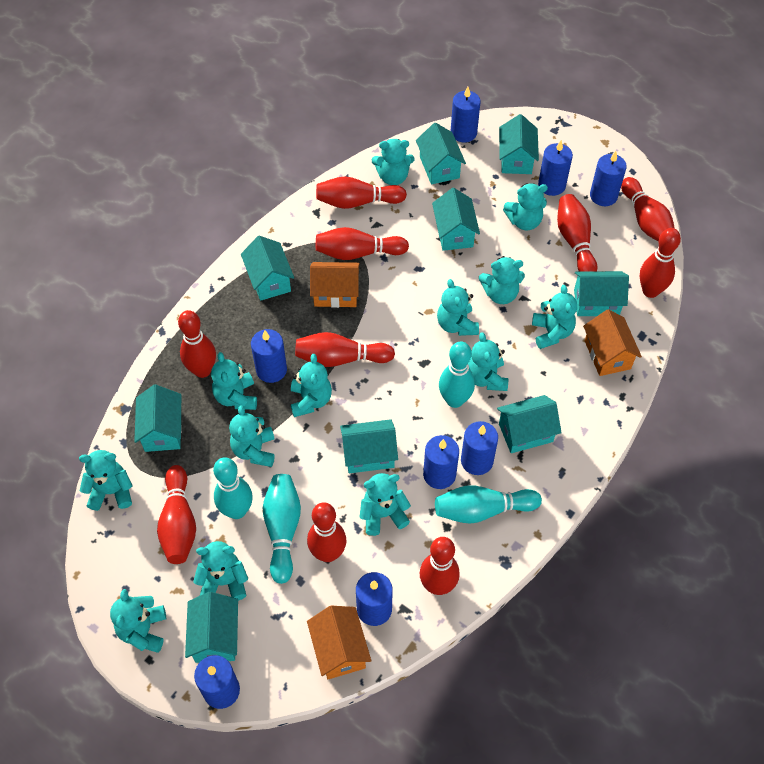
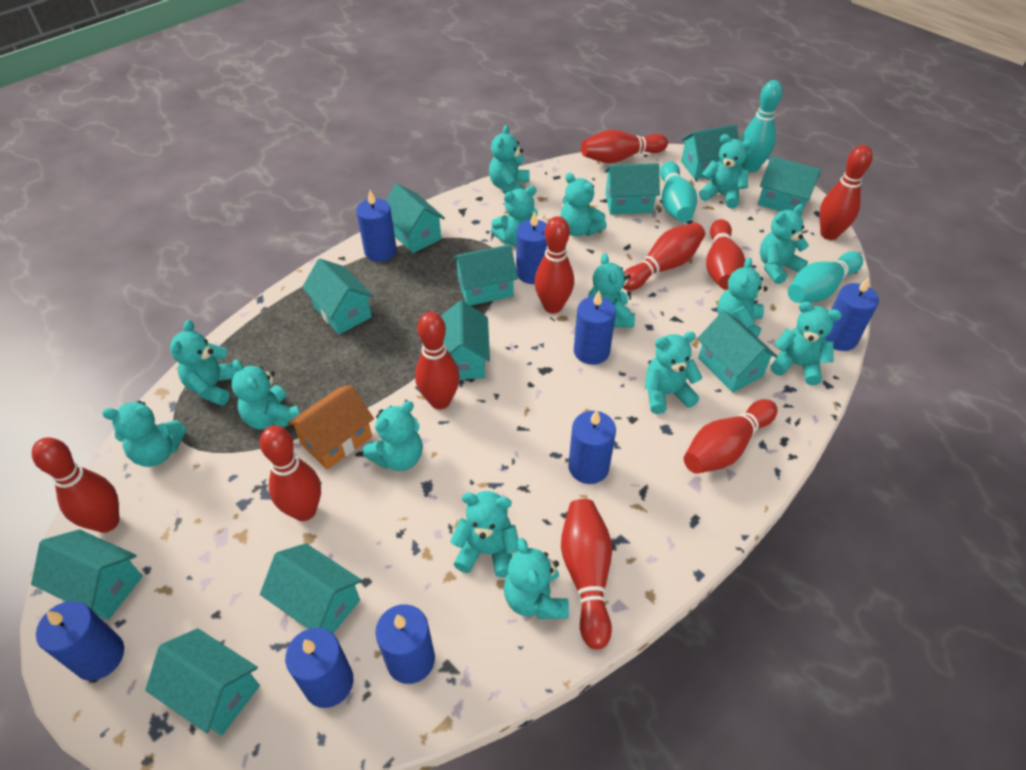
orange house: 3 -> 1
turquoise bowling pin: 4 -> 3
turquoise house: 9 -> 11
turquoise teddy bear: 13 -> 15

